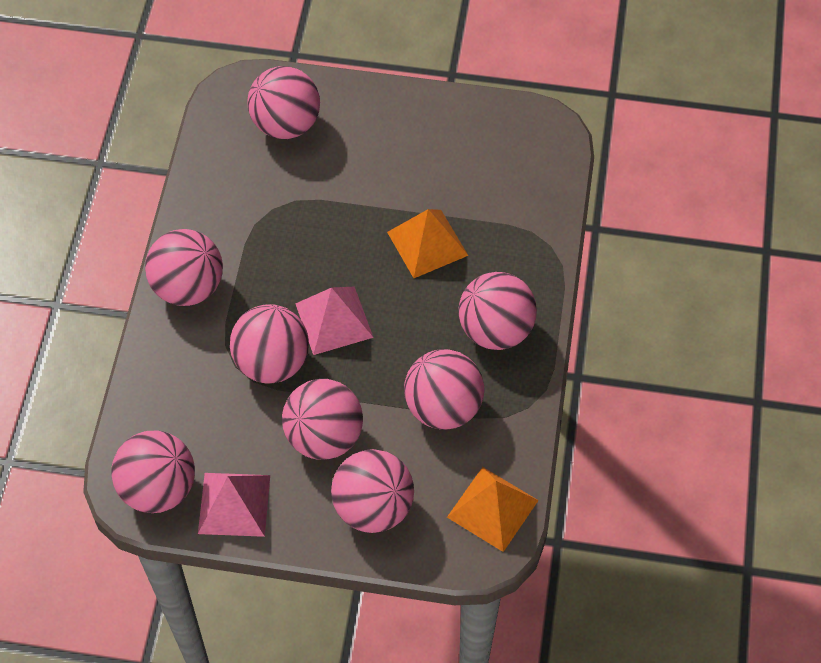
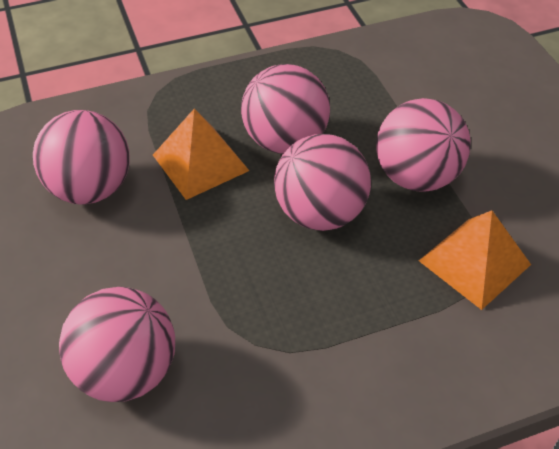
pink ball: 8 -> 5
pink pyramid: 2 -> 0

